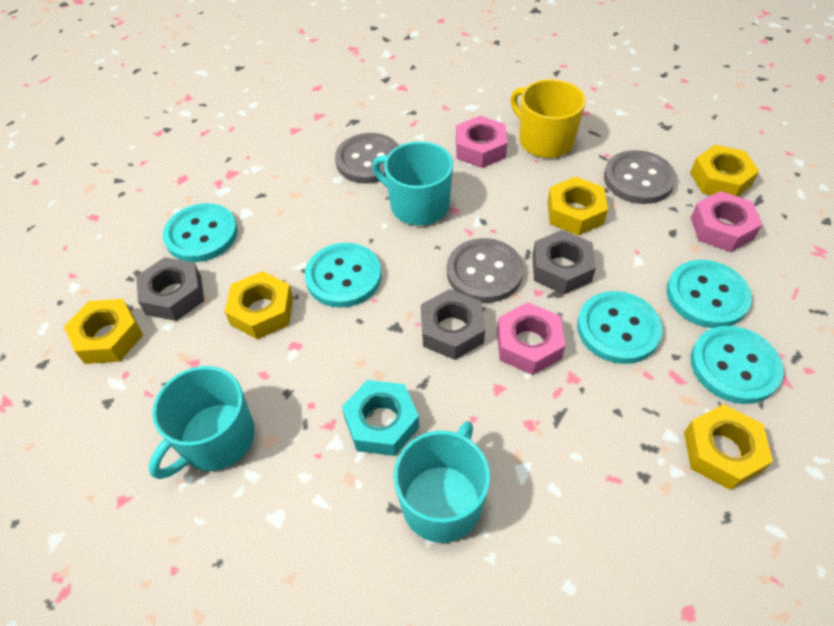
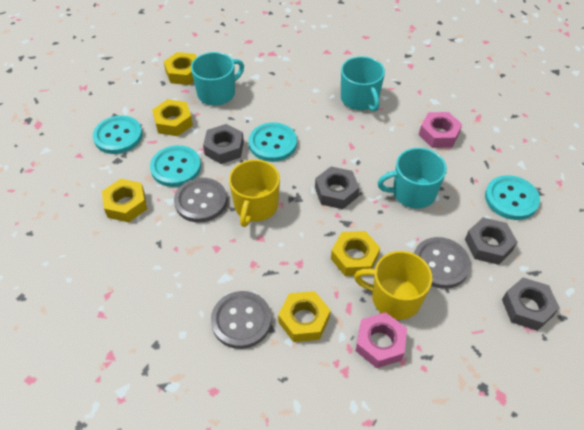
grey nut: 3 -> 4
pink nut: 3 -> 2
turquoise button: 5 -> 4
turquoise nut: 1 -> 0
yellow mug: 1 -> 2

